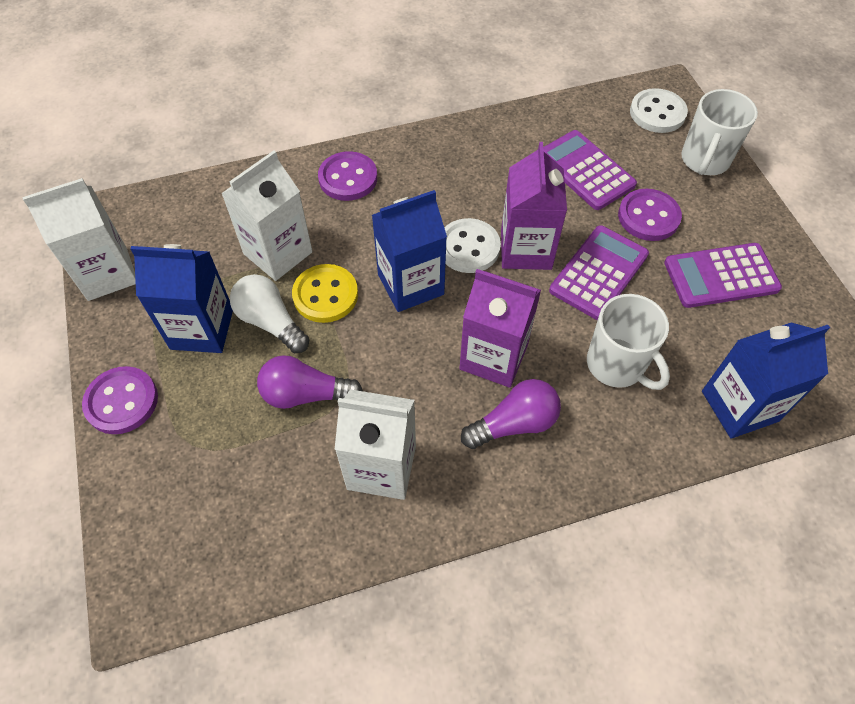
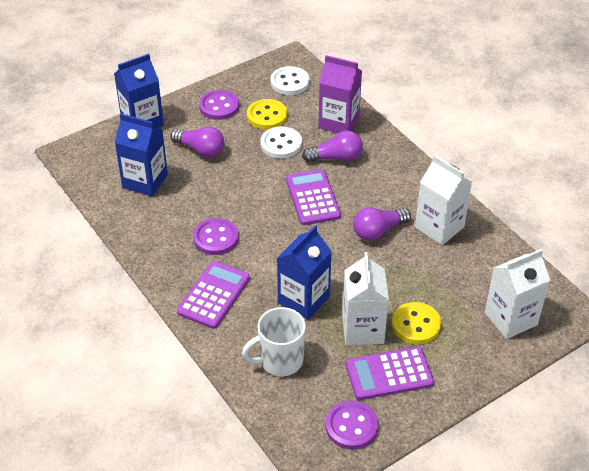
purple carton: 2 -> 1
purple light bulb: 2 -> 3
white light bulb: 1 -> 0
white mug: 2 -> 1
yellow button: 1 -> 2

